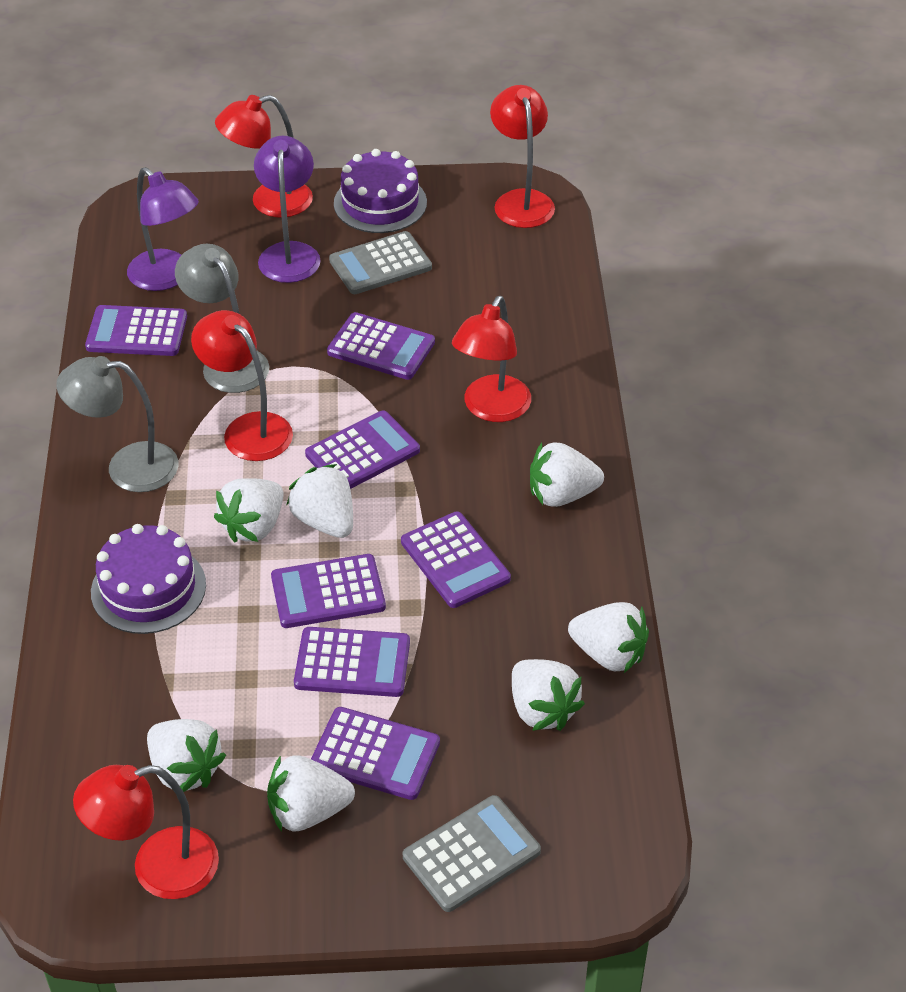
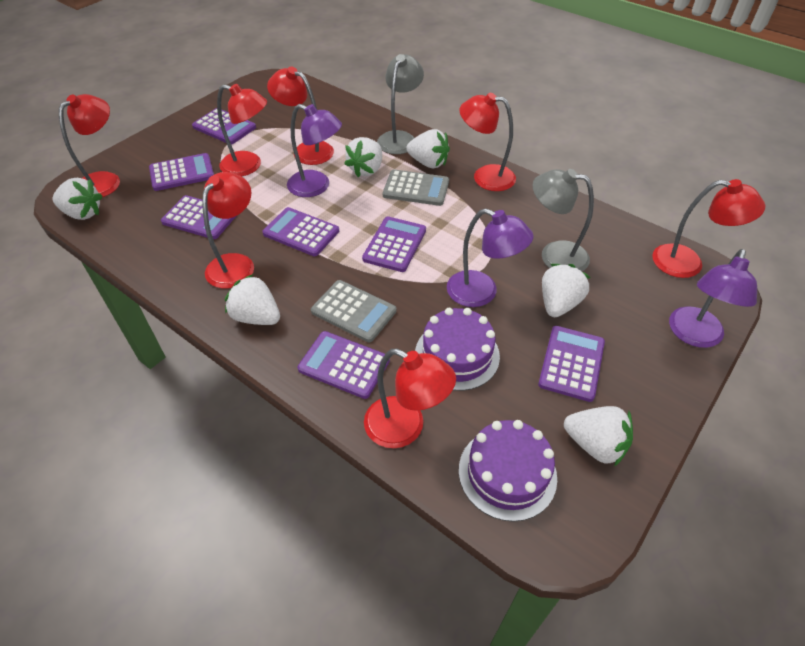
purple lamp: 2 -> 3
red lamp: 5 -> 7
white strawberry: 7 -> 6

